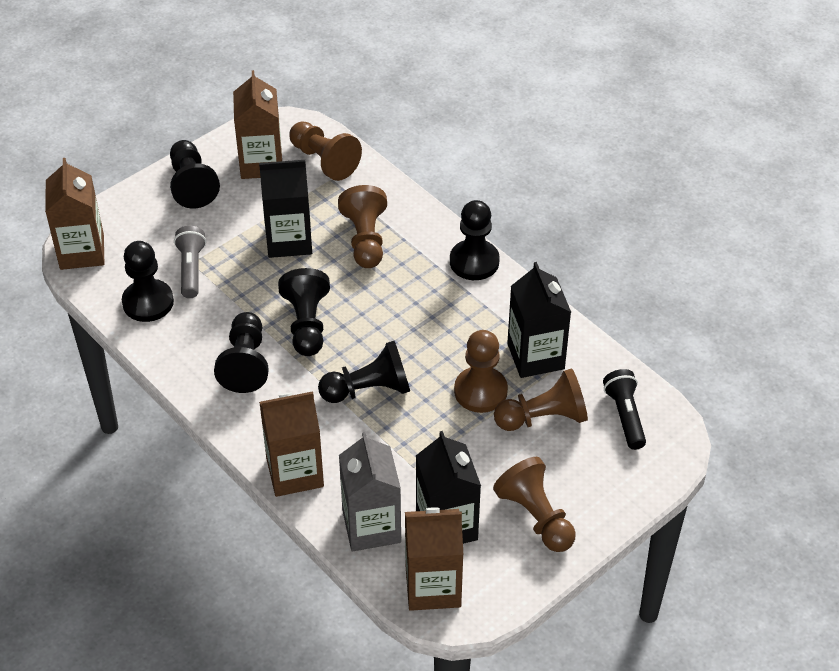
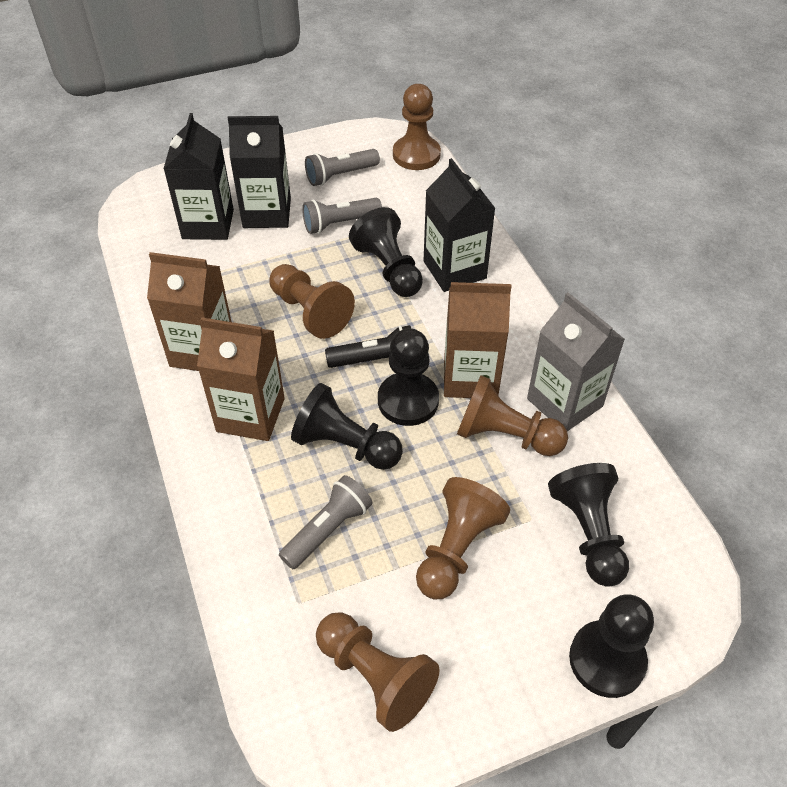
black pawn: 6 -> 5
brown carton: 4 -> 3
grey flashlight: 1 -> 3

